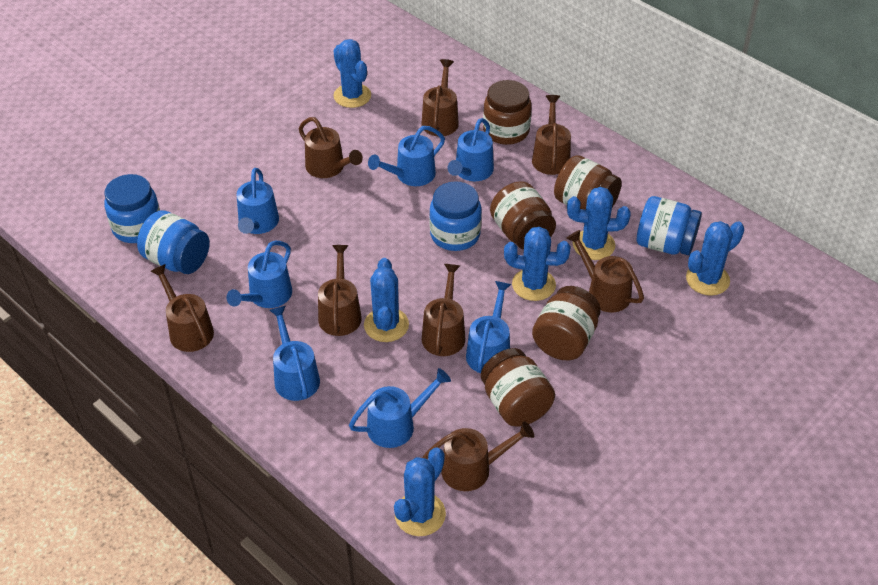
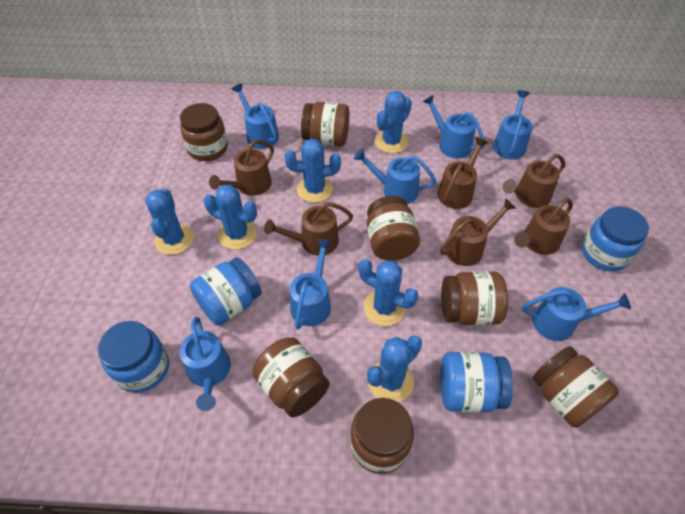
brown jar: 5 -> 7
brown watering can: 8 -> 6

